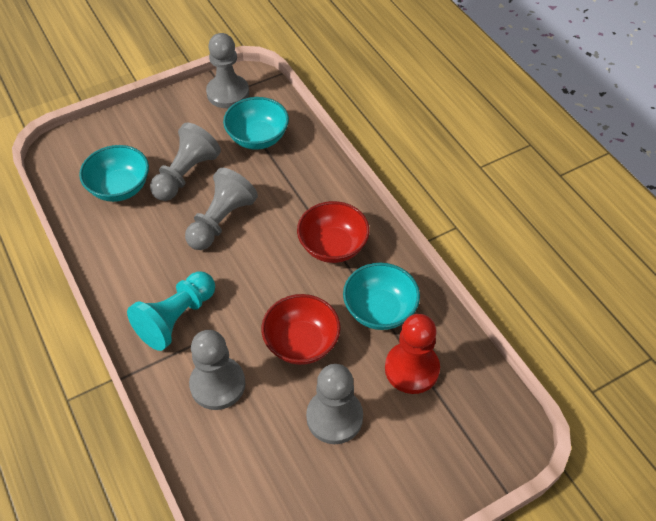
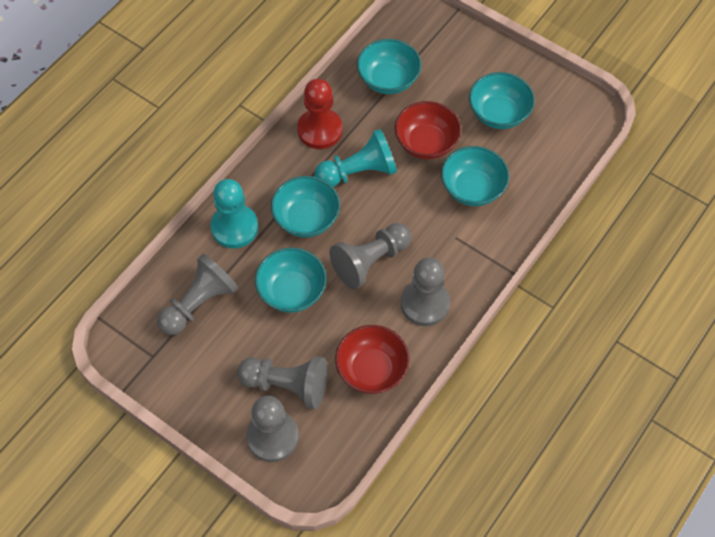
turquoise bowl: 3 -> 5
turquoise pawn: 1 -> 2

